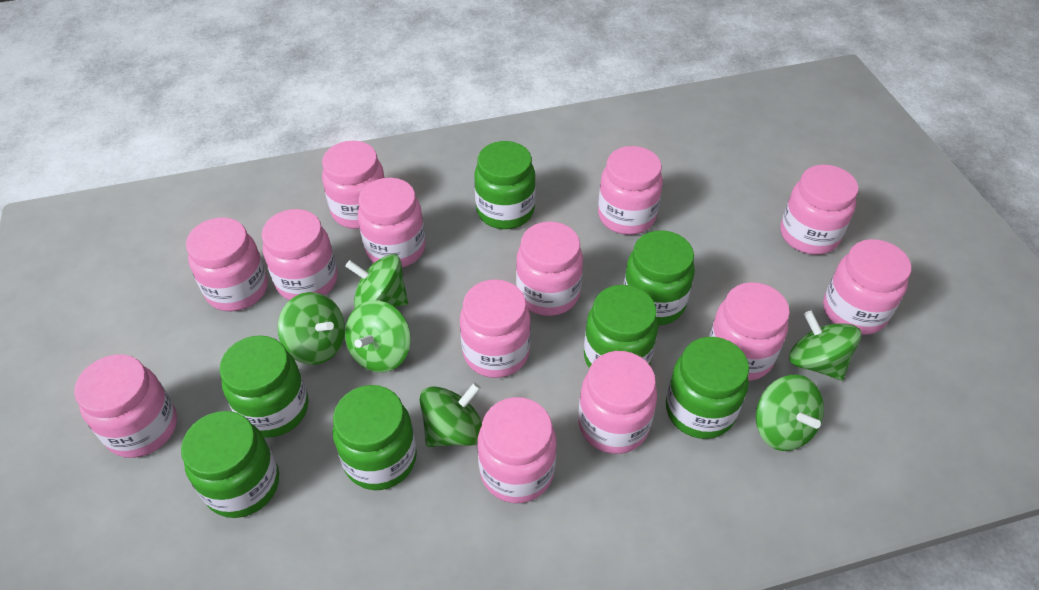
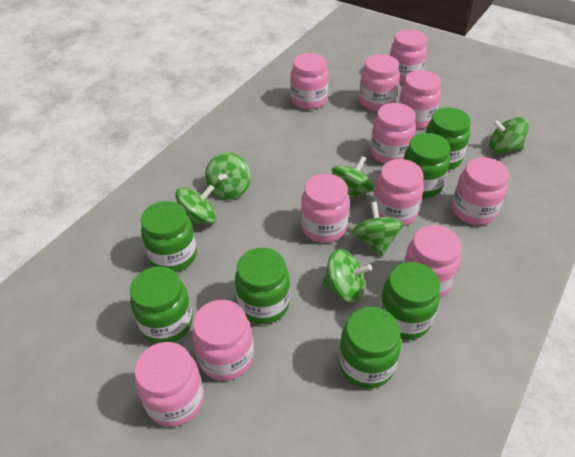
pink jar: 13 -> 11

